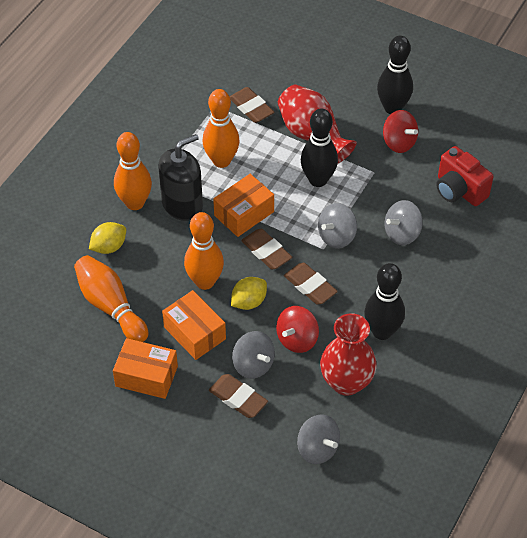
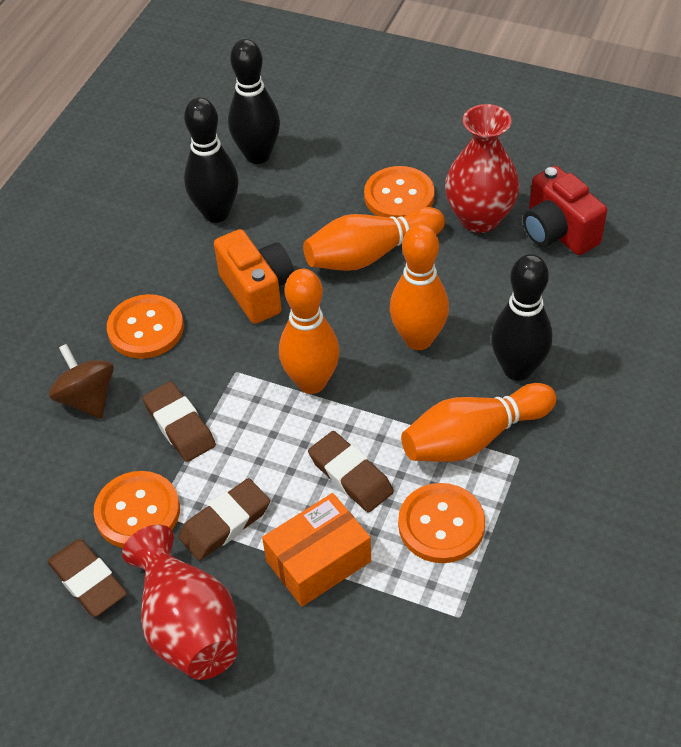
black soap dispenser: 1 -> 0
brown spinning top: 0 -> 1
grey spinning top: 4 -> 0
orange box: 3 -> 1
orange button: 0 -> 4
orange camera: 0 -> 1
red spinning top: 2 -> 0
yellow lemon: 2 -> 0

